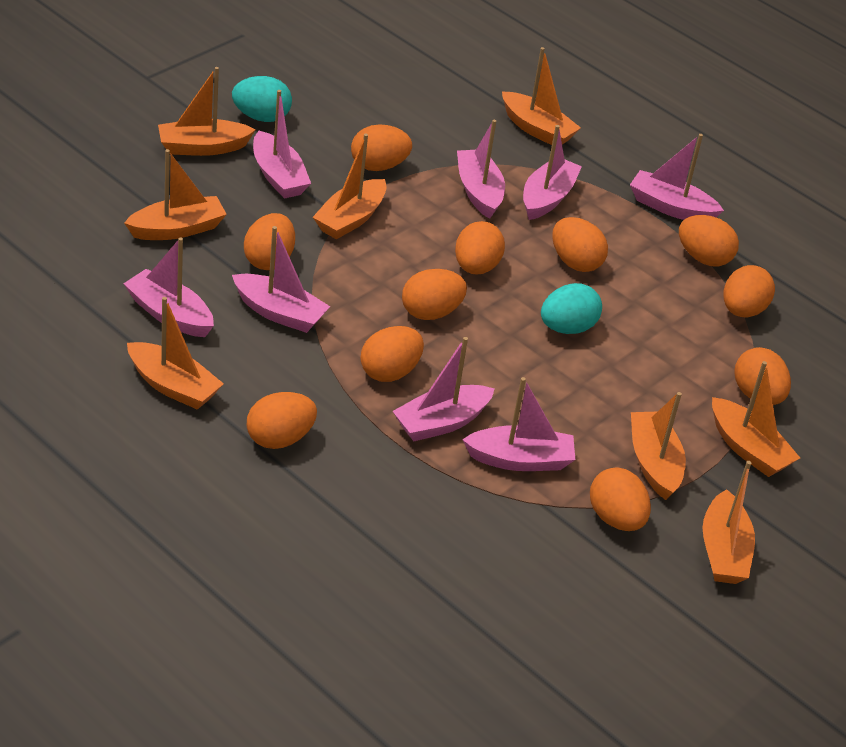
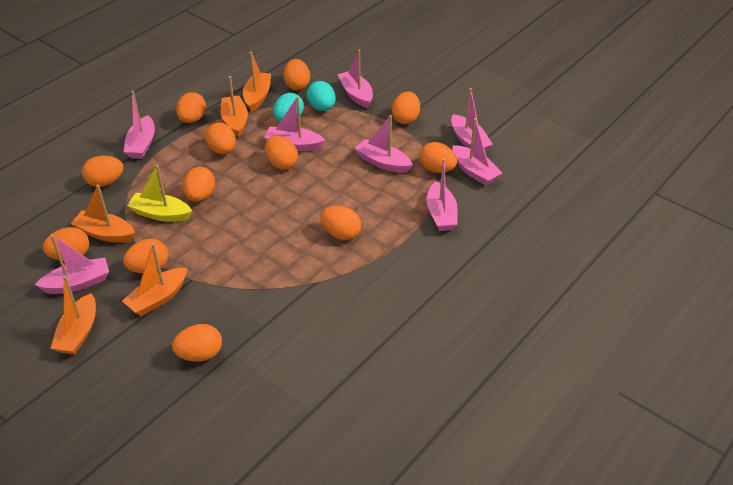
orange boat: 8 -> 5
orange egg: 11 -> 12
yellow boat: 0 -> 1

